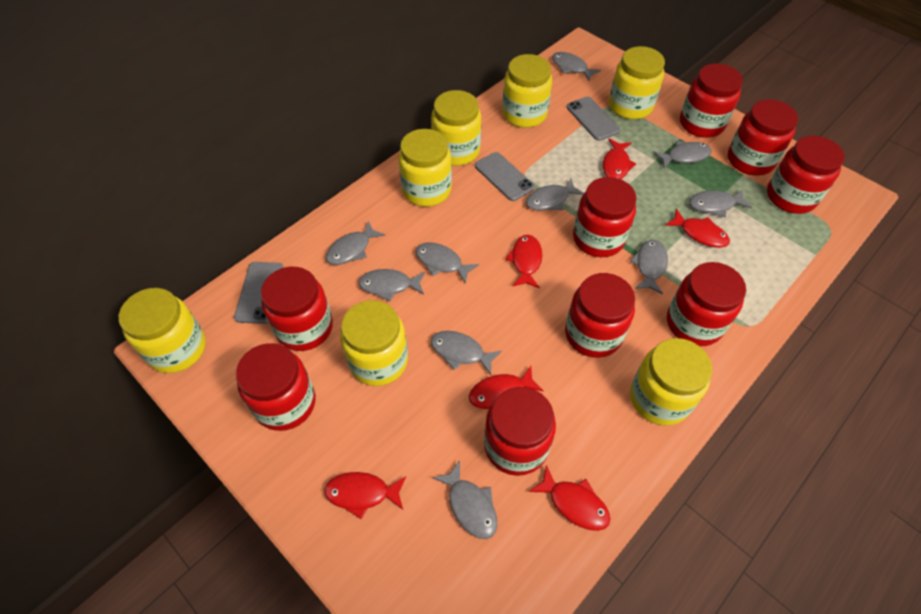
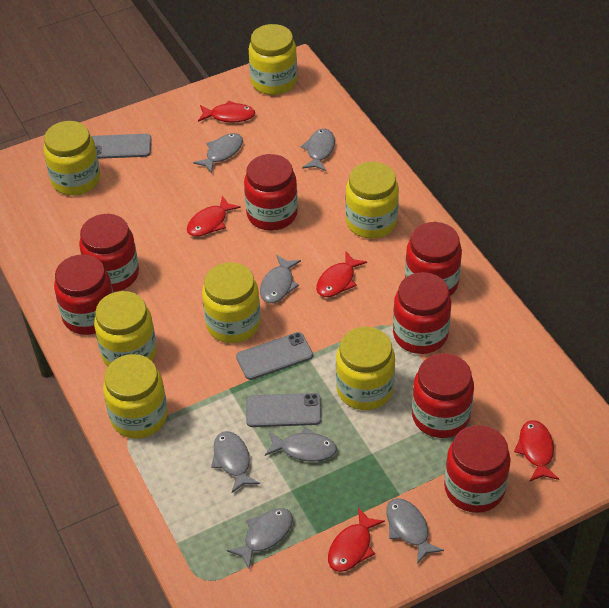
grey fish: 10 -> 7
red fish: 6 -> 5
red jar: 9 -> 7

